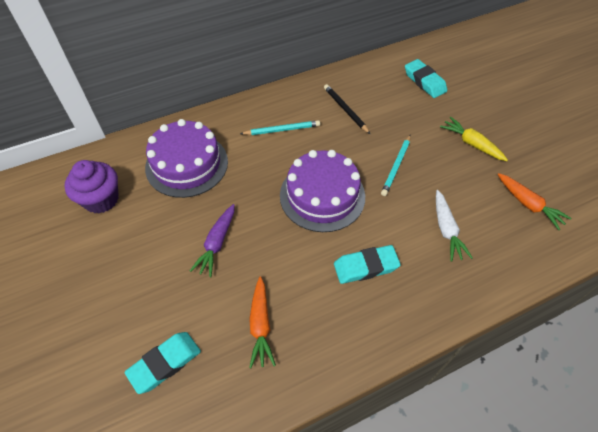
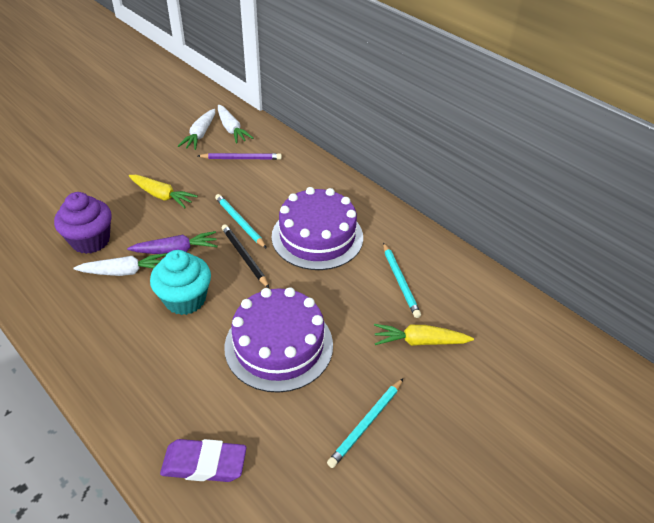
orange carrot: 2 -> 0
purple eraser: 0 -> 1
purple pencil: 0 -> 1
turquoise cupcake: 0 -> 1
turquoise eraser: 3 -> 0
turquoise pencil: 2 -> 3
white carrot: 1 -> 3
yellow carrot: 1 -> 2

